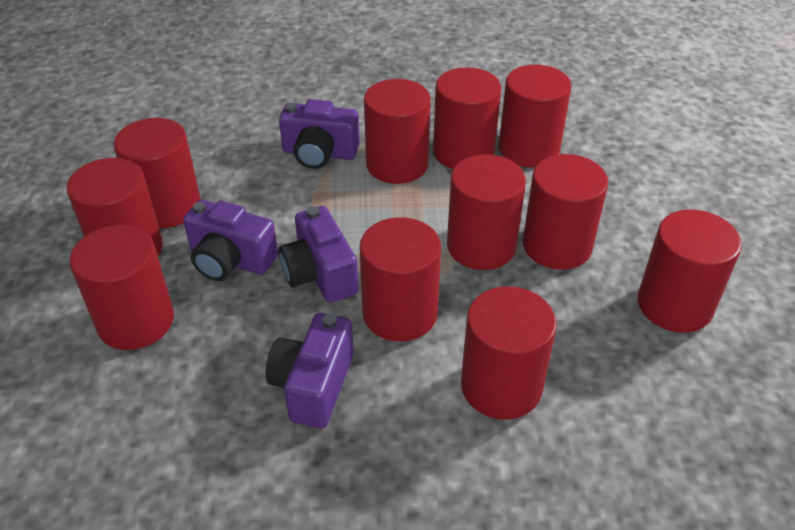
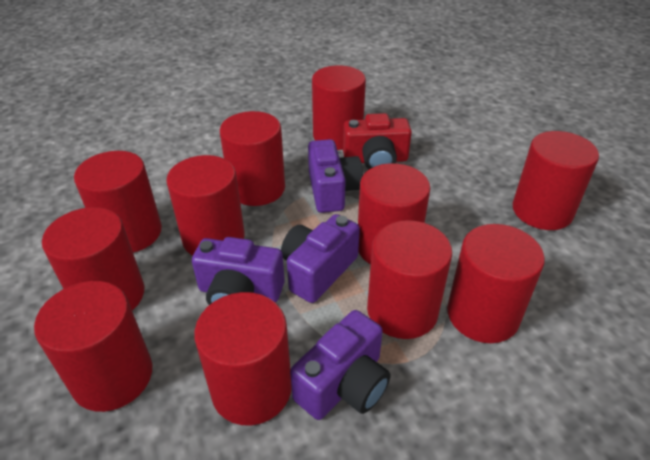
red camera: 0 -> 1

